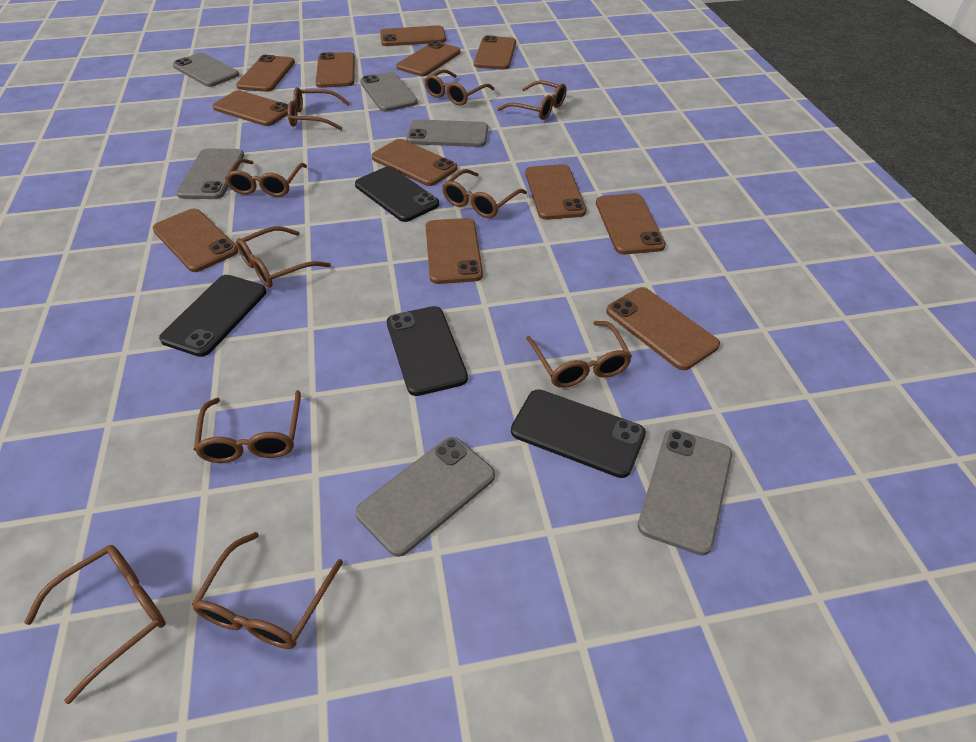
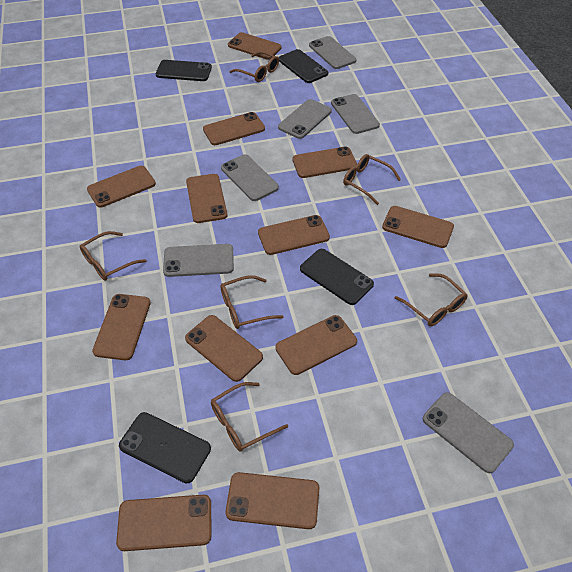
brown glasses: 10 -> 6

